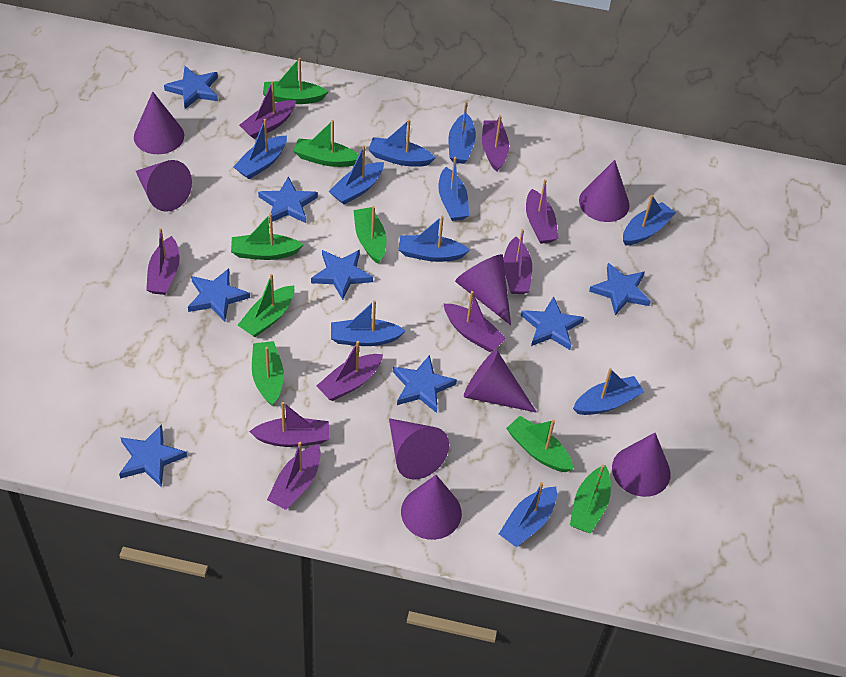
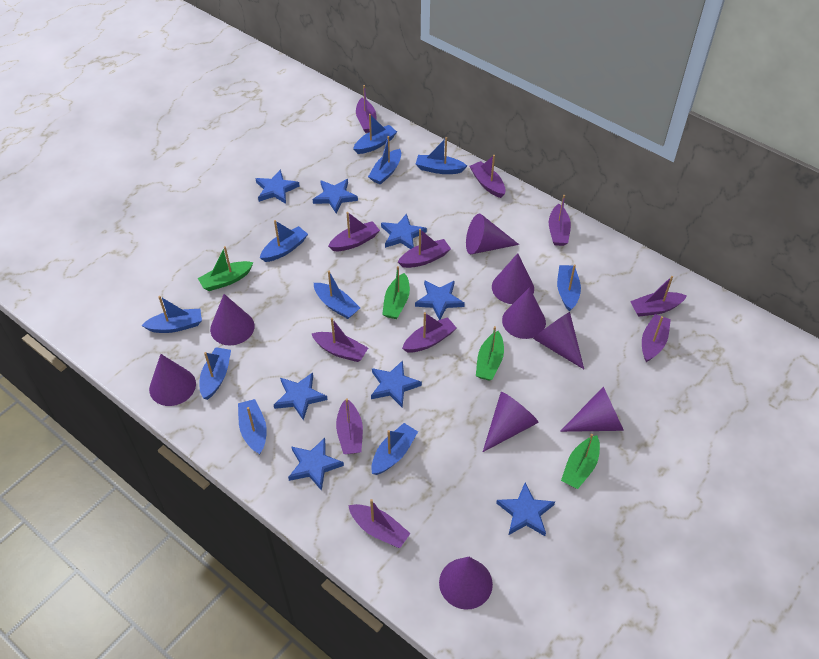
green boat: 8 -> 4
purple boat: 9 -> 11
purple cone: 8 -> 9

